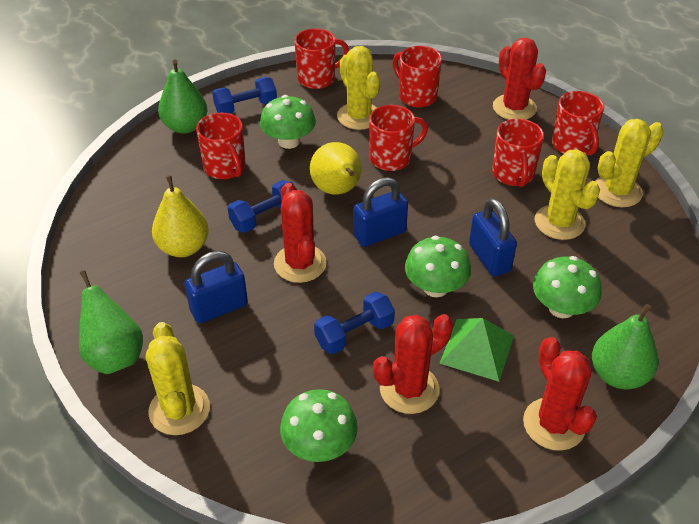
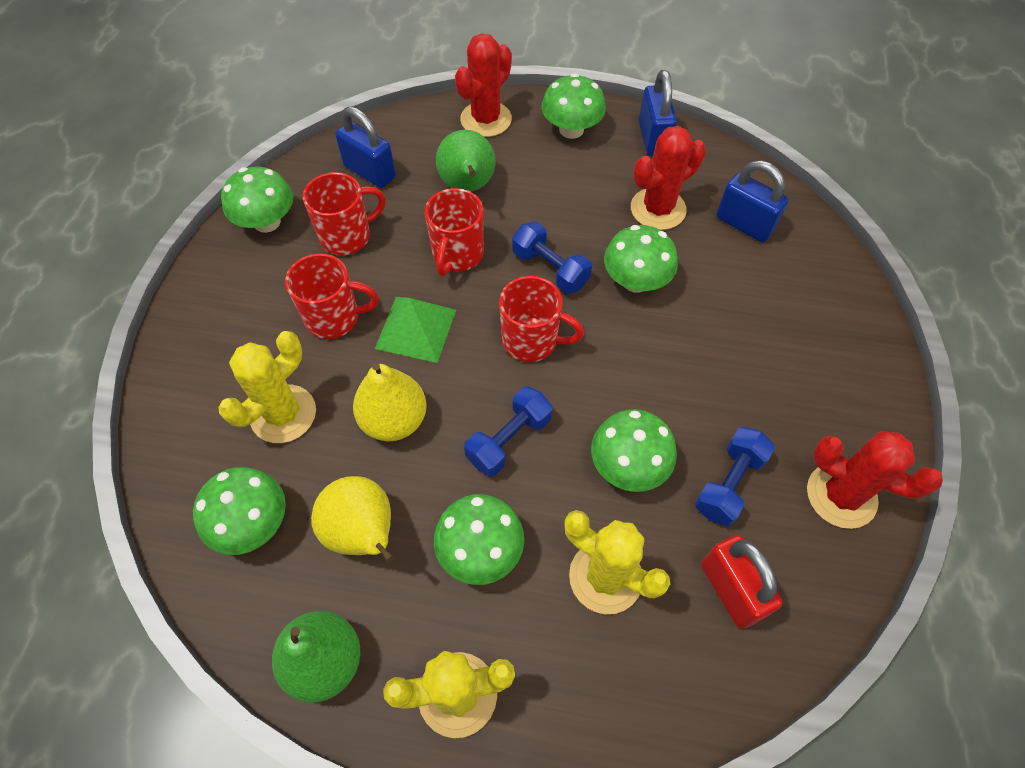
green mushroom: 4 -> 6
green pear: 3 -> 2
red cactus: 4 -> 3
red mug: 6 -> 4
red padlock: 0 -> 1
yellow cactus: 4 -> 3

